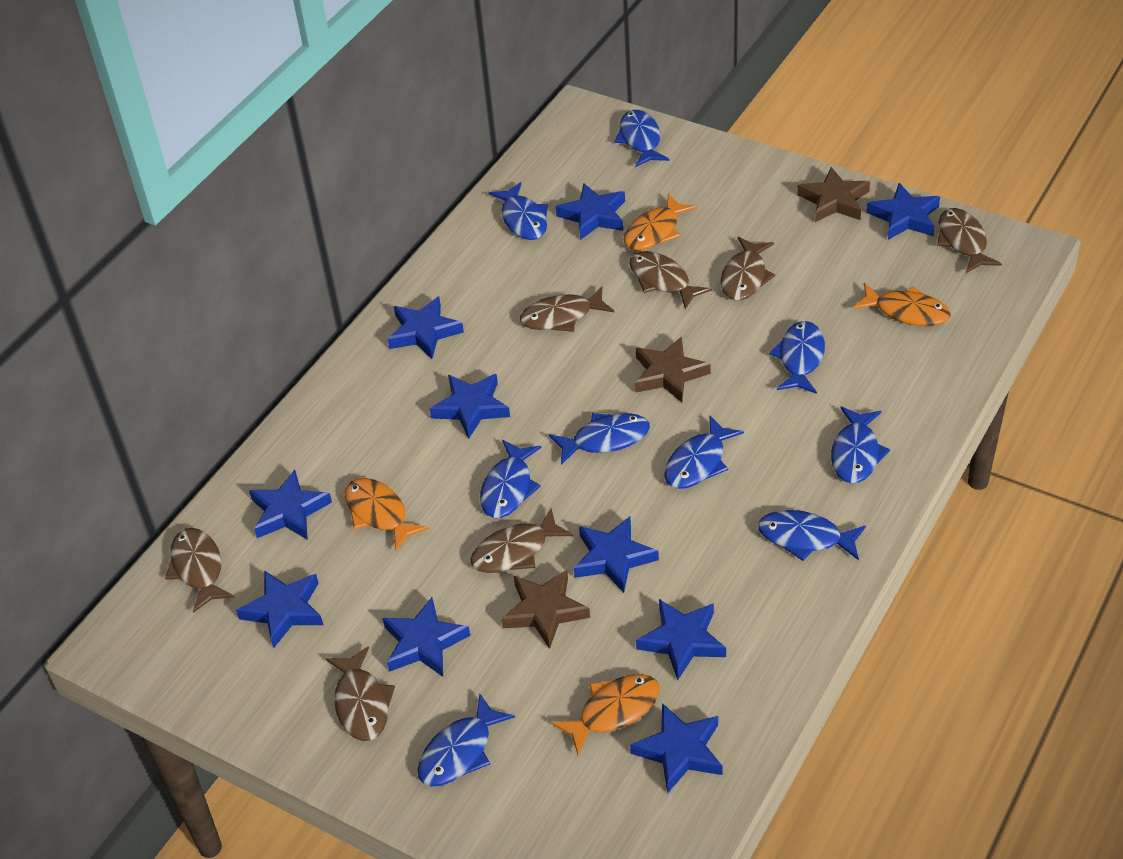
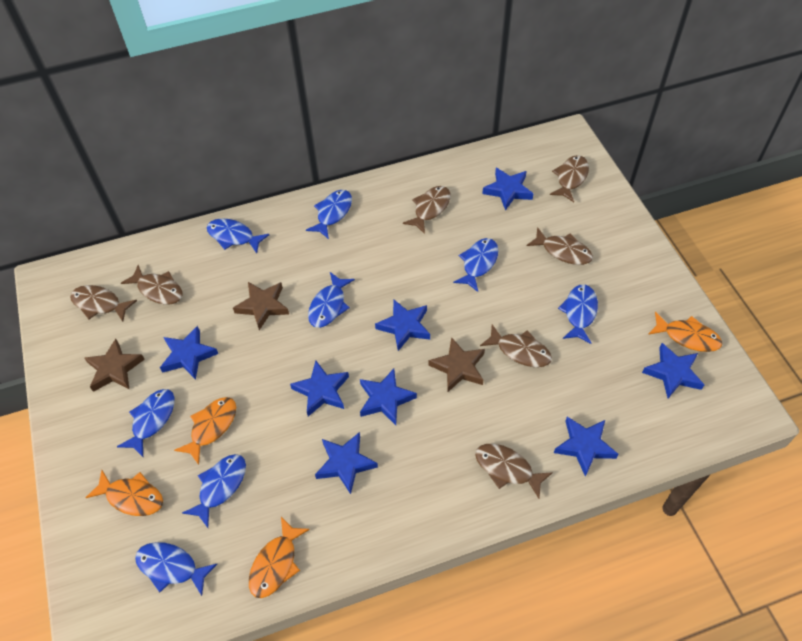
blue fish: 9 -> 8
blue star: 10 -> 8

